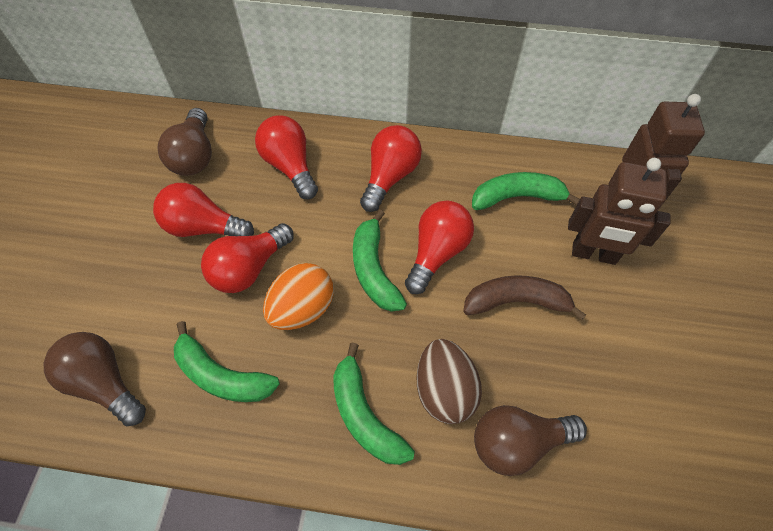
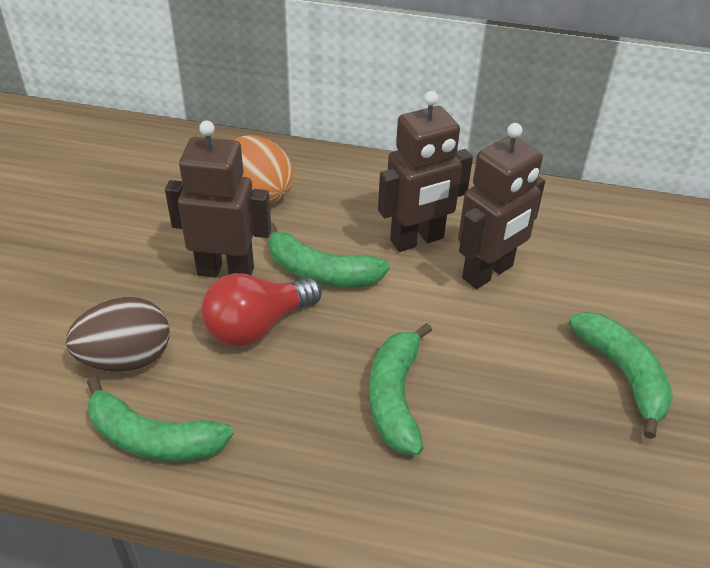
brown banana: 1 -> 0
brown light bulb: 3 -> 0
brown robot: 2 -> 3
red light bulb: 5 -> 1

